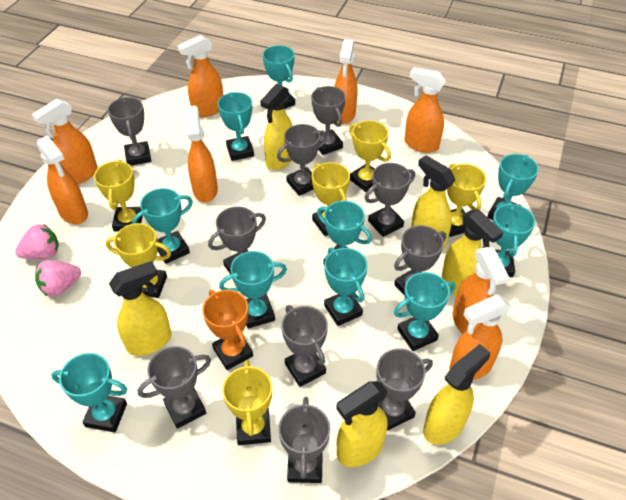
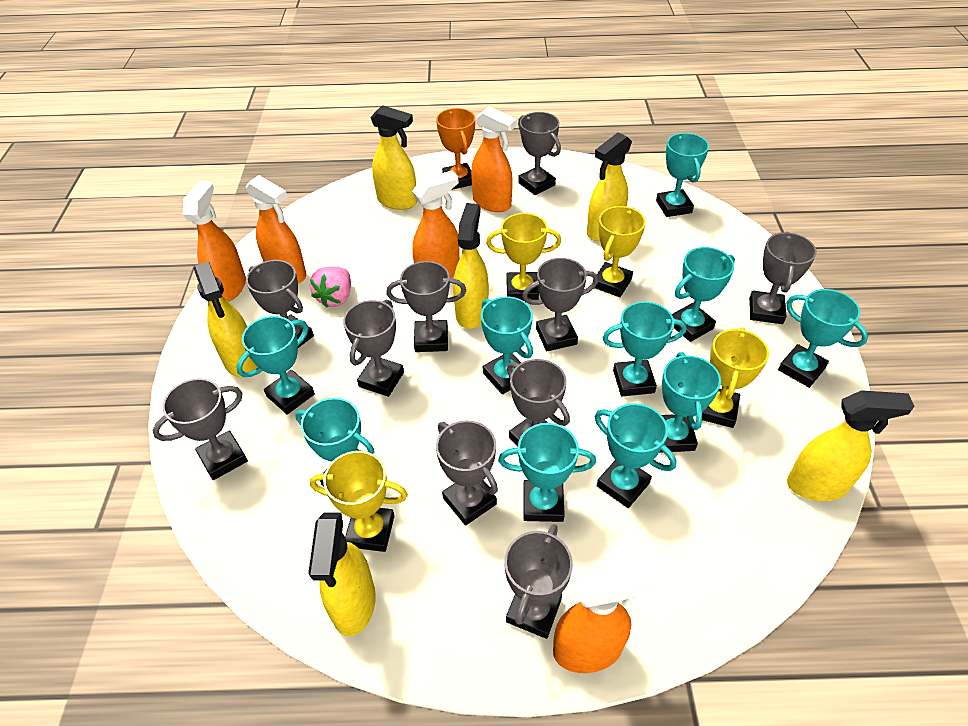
orange spray bottle: 8 -> 5
pink strawberry: 2 -> 1
yellow trophy: 6 -> 4

